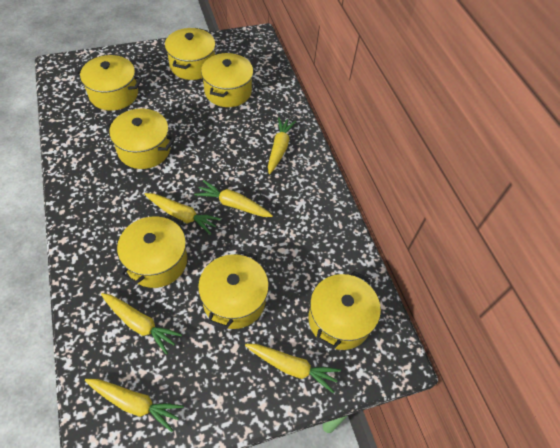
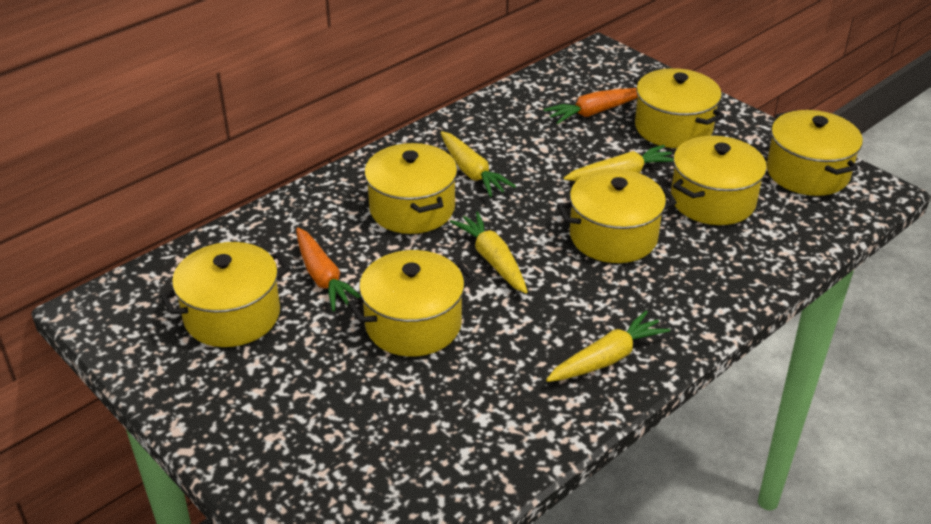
orange carrot: 0 -> 2
yellow carrot: 6 -> 4

